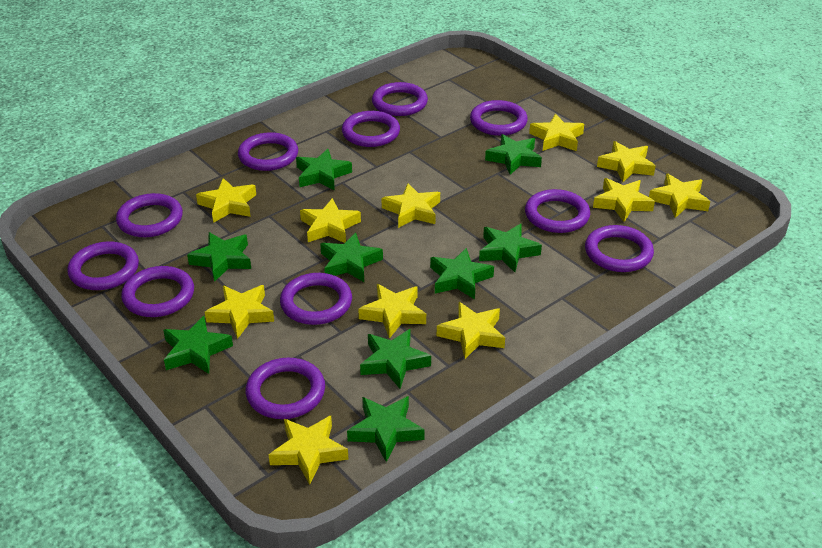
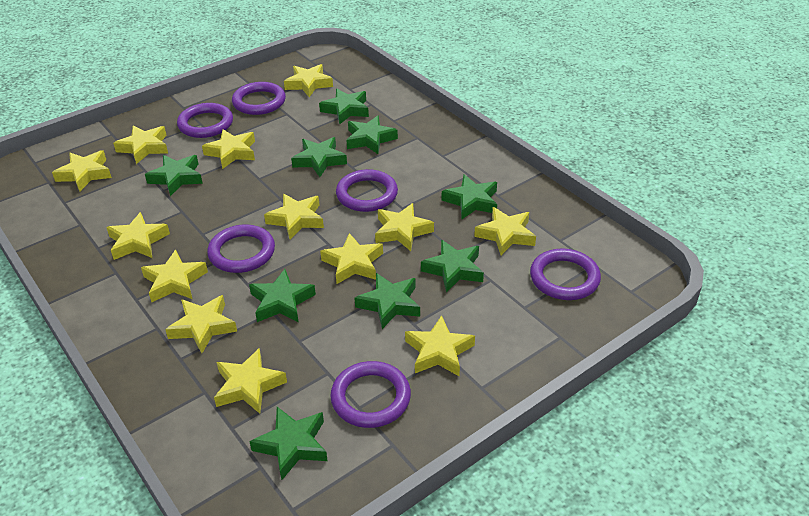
purple ring: 11 -> 6
yellow star: 11 -> 13

